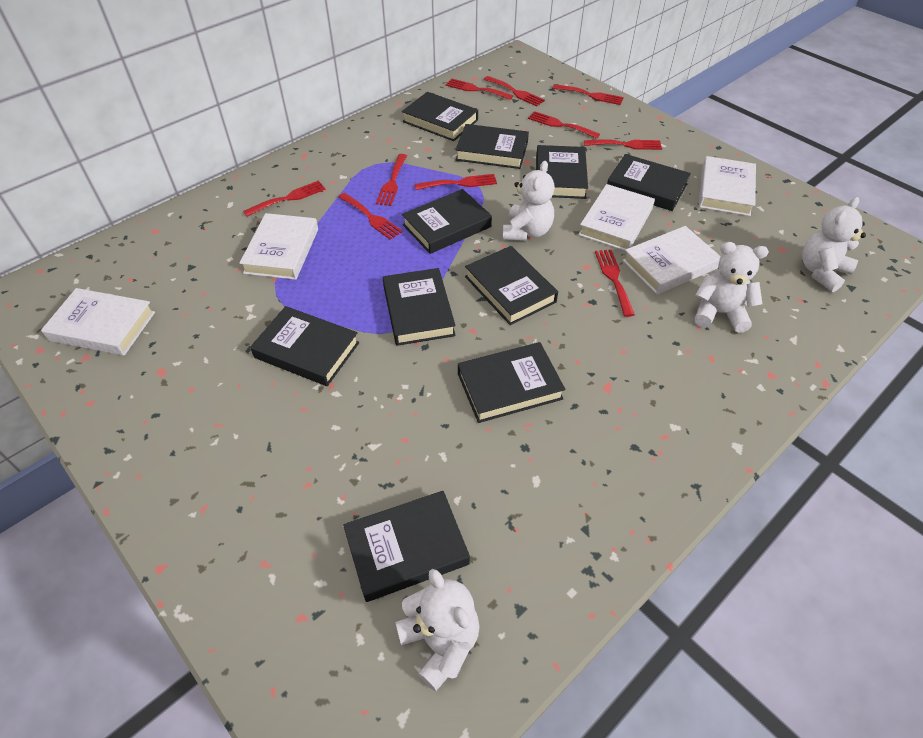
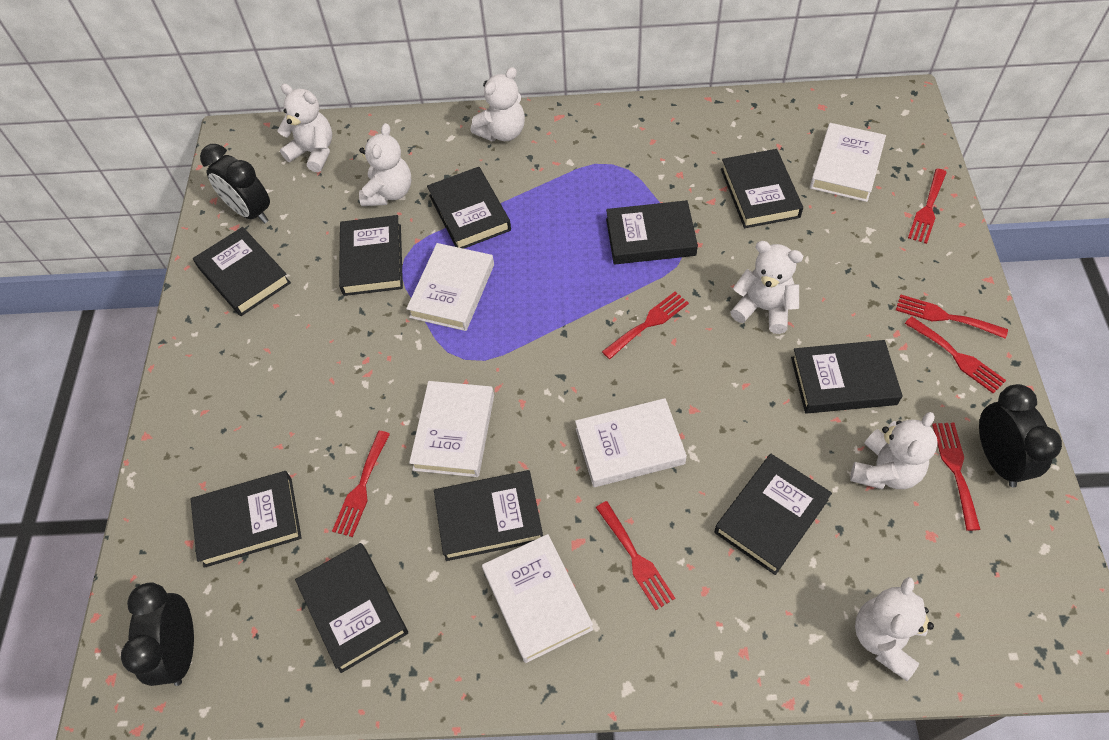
black clock: 0 -> 3
red fork: 10 -> 7
white teddy bear: 4 -> 6

